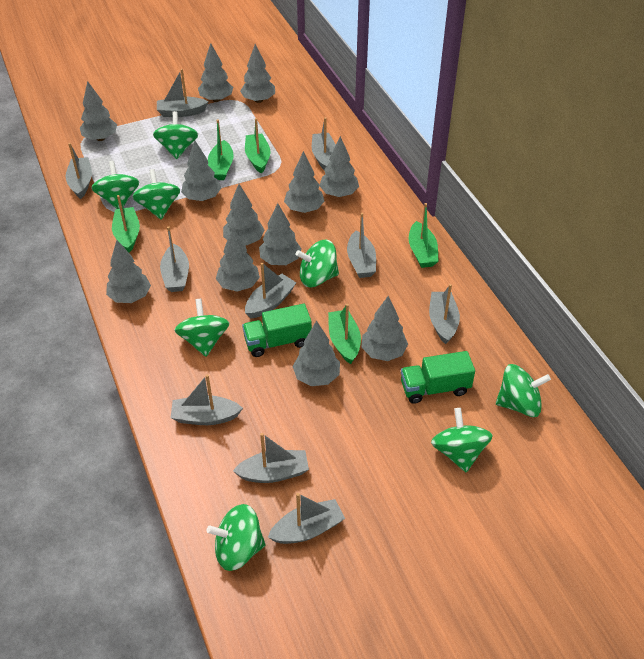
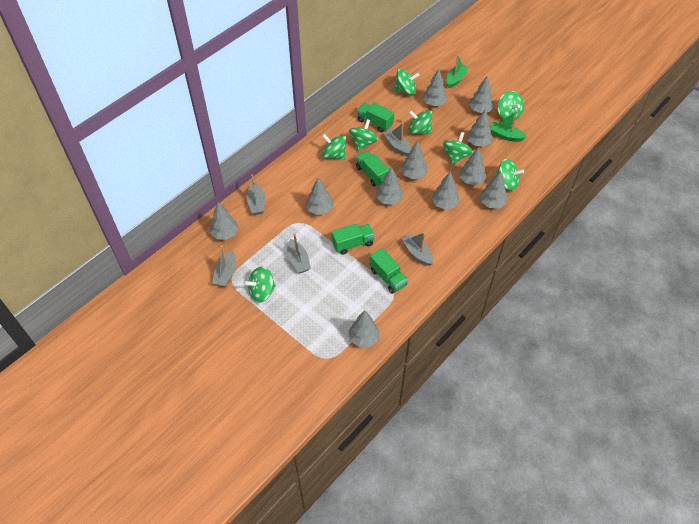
green boat: 5 -> 2
green truck: 2 -> 4
grey boat: 10 -> 5
grey tree: 12 -> 11

